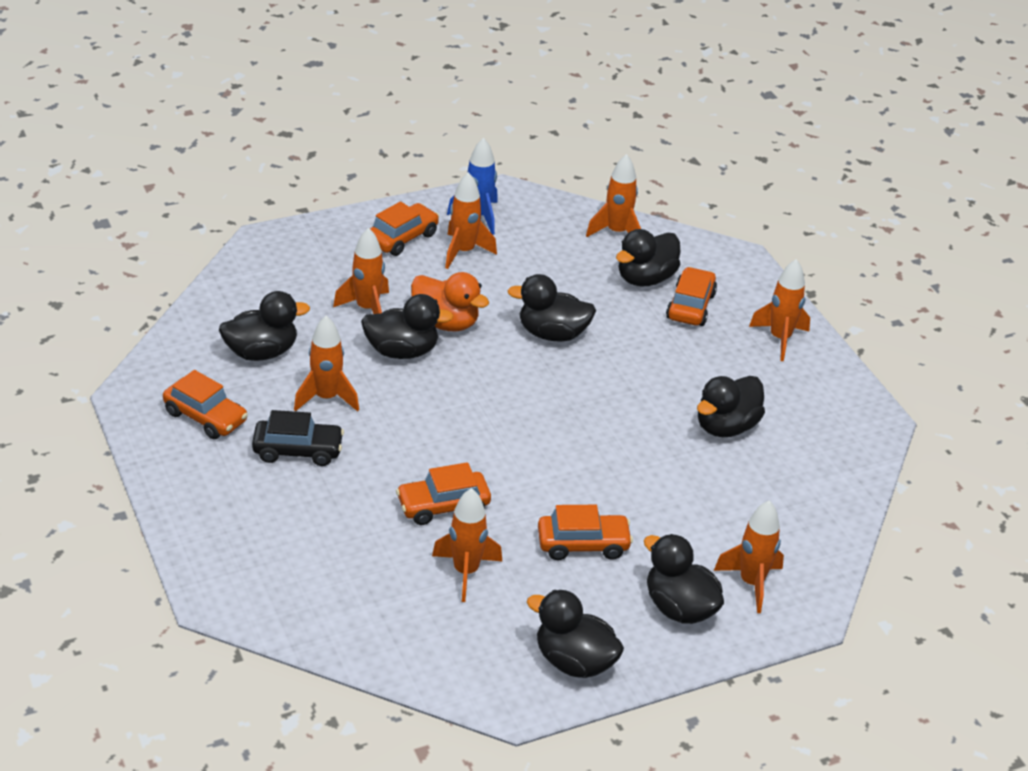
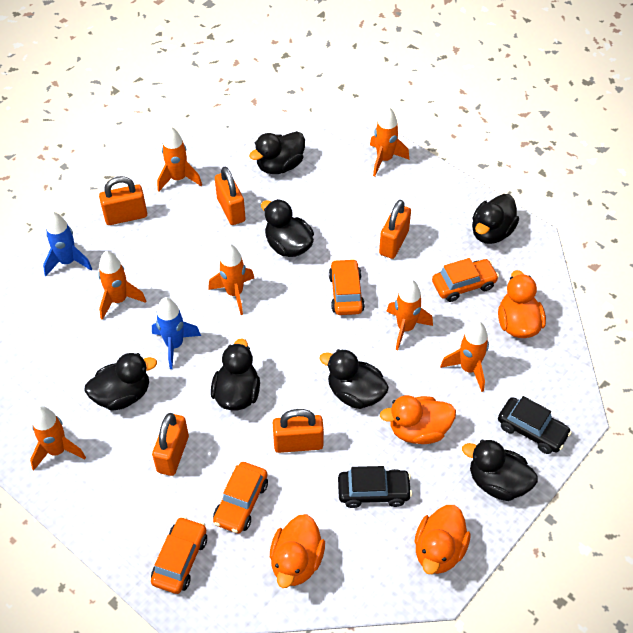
black car: 1 -> 2
blue rocket: 1 -> 2
orange car: 5 -> 4
orange duck: 1 -> 4
orange padlock: 0 -> 5

